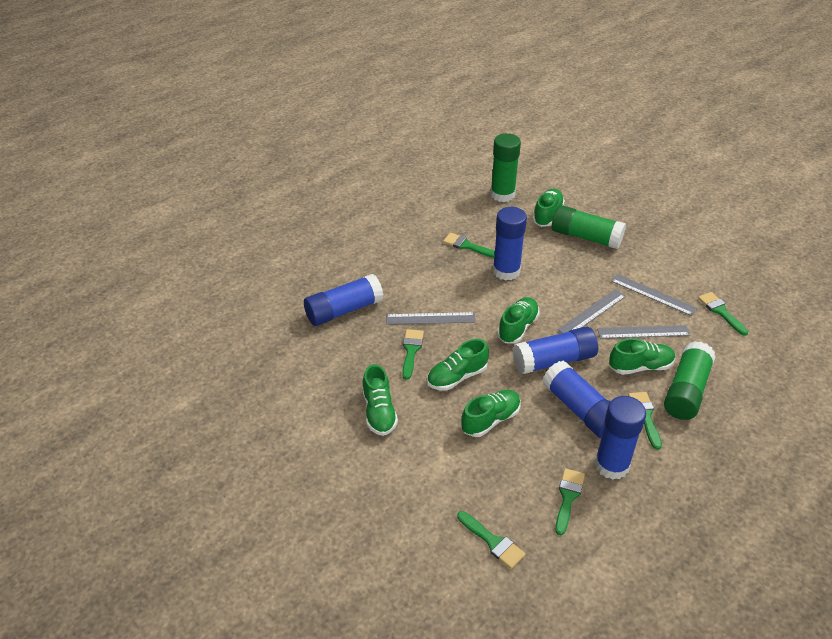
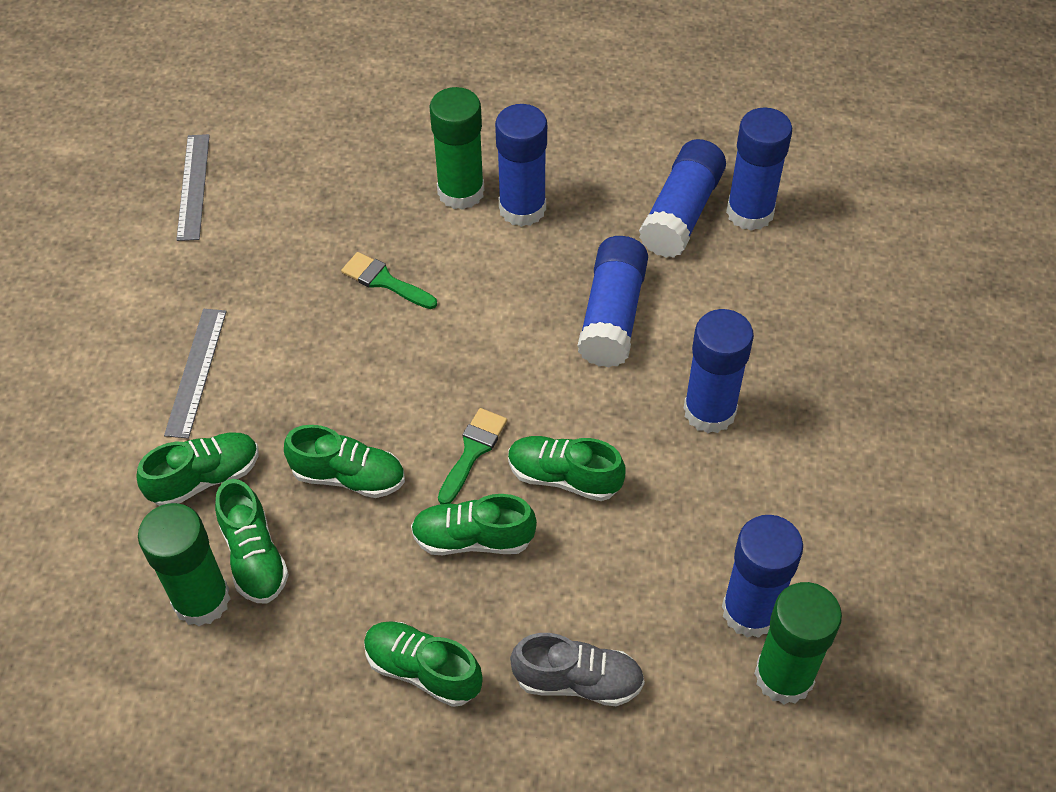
blue glue stick: 5 -> 6
green brush: 6 -> 2
grey ruler: 4 -> 2
grey shoe: 0 -> 1

